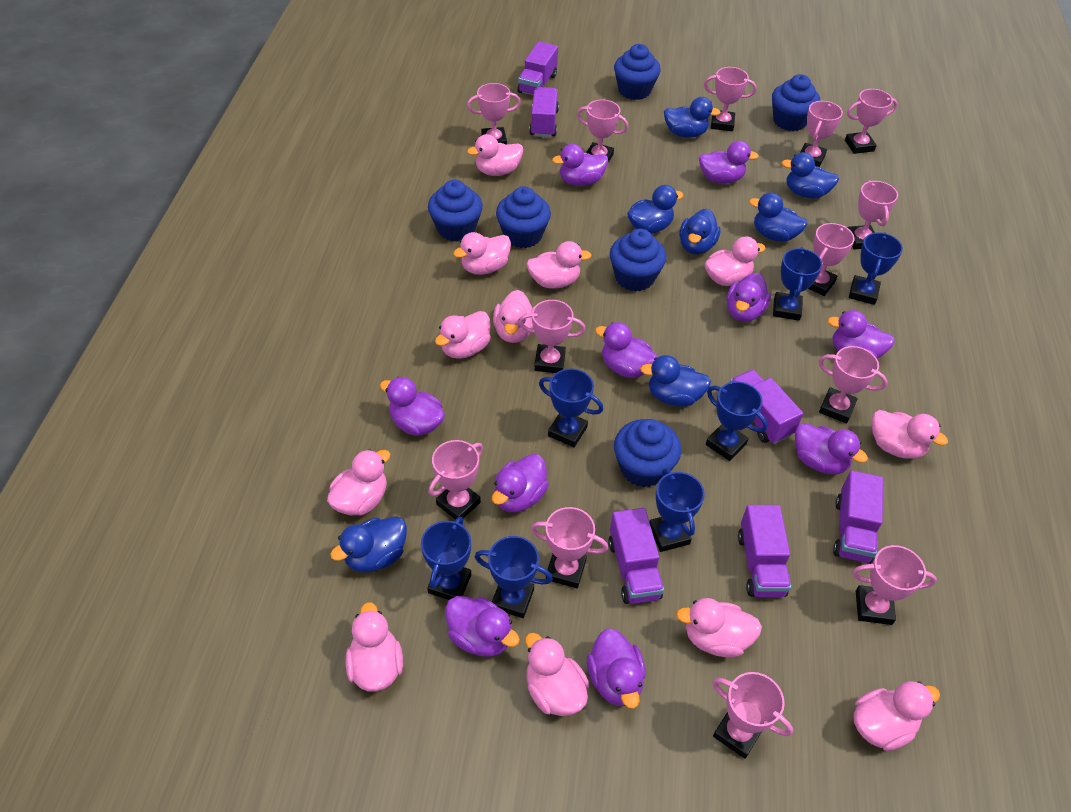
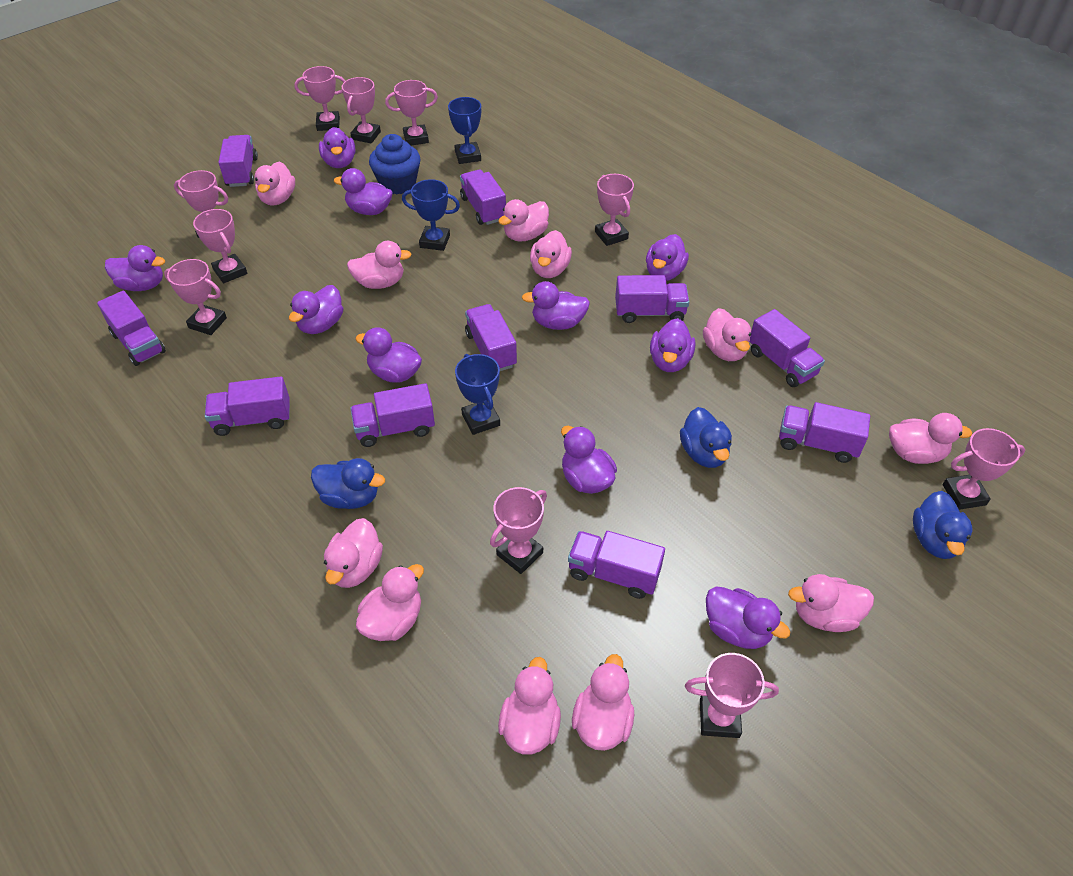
blue cupcake: 6 -> 1
blue duck: 7 -> 3
blue trophy: 7 -> 3
pink duck: 12 -> 11
pink trophy: 13 -> 10
purple truck: 6 -> 10

